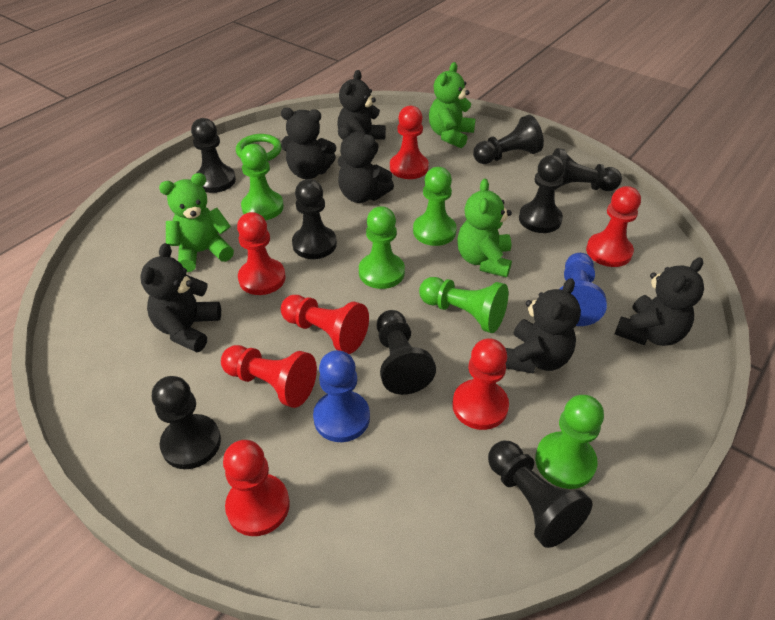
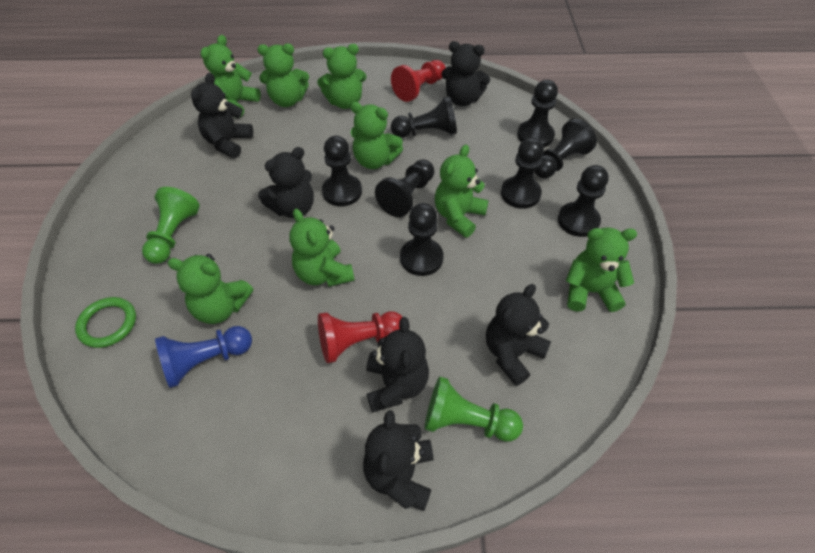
blue pawn: 2 -> 1
green pawn: 5 -> 2
green teddy bear: 3 -> 8
red pawn: 7 -> 2

